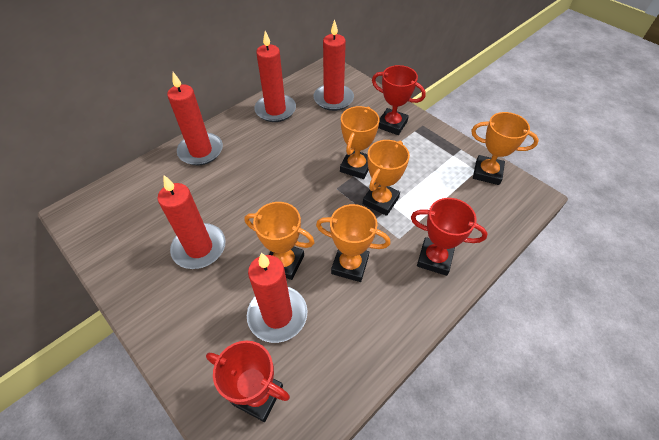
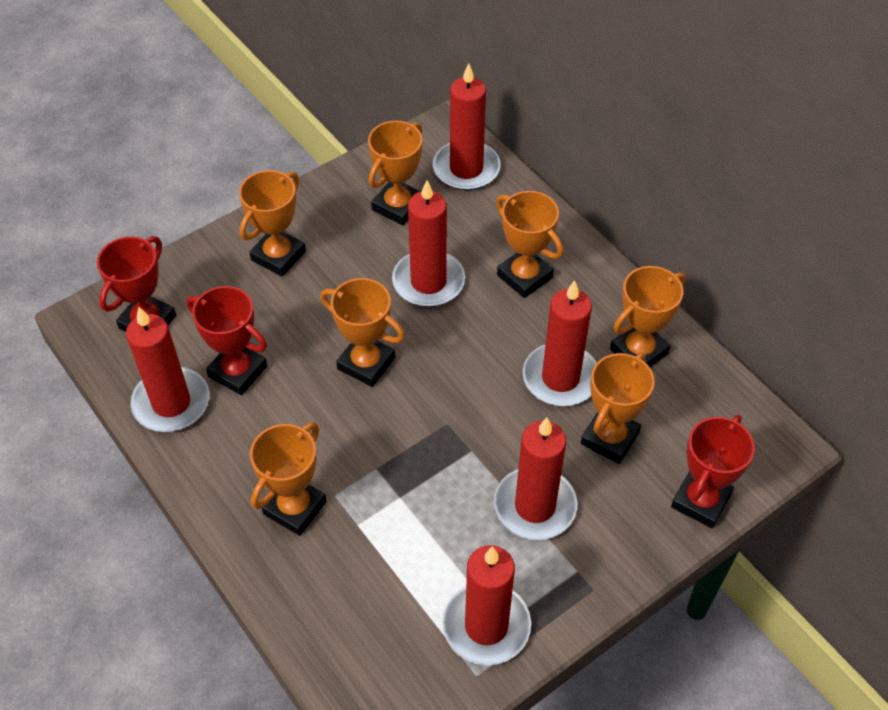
orange trophy: 5 -> 7
red candle: 5 -> 6

